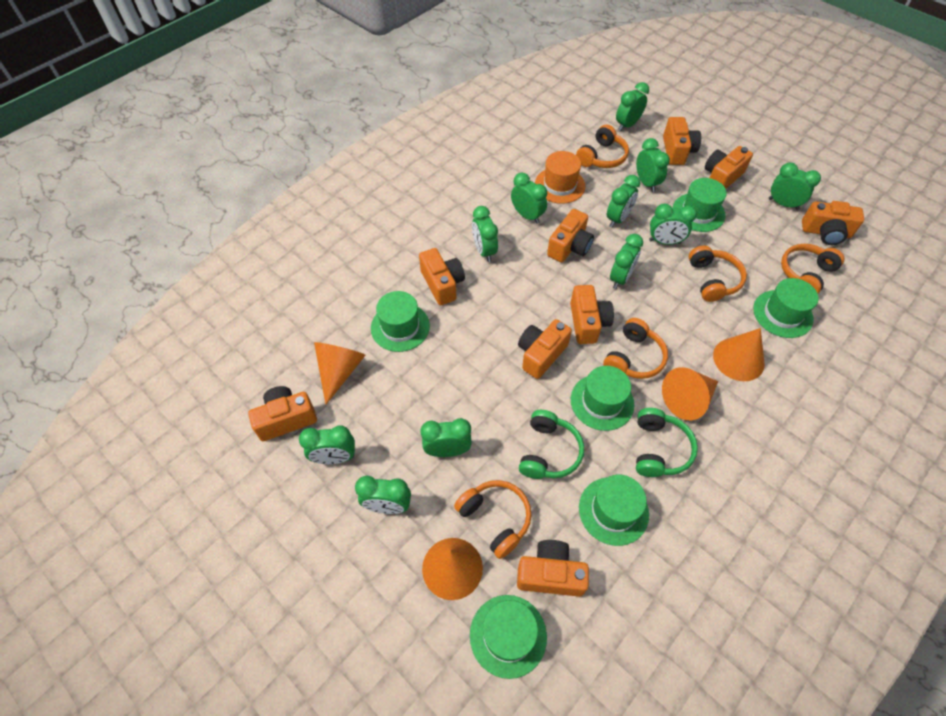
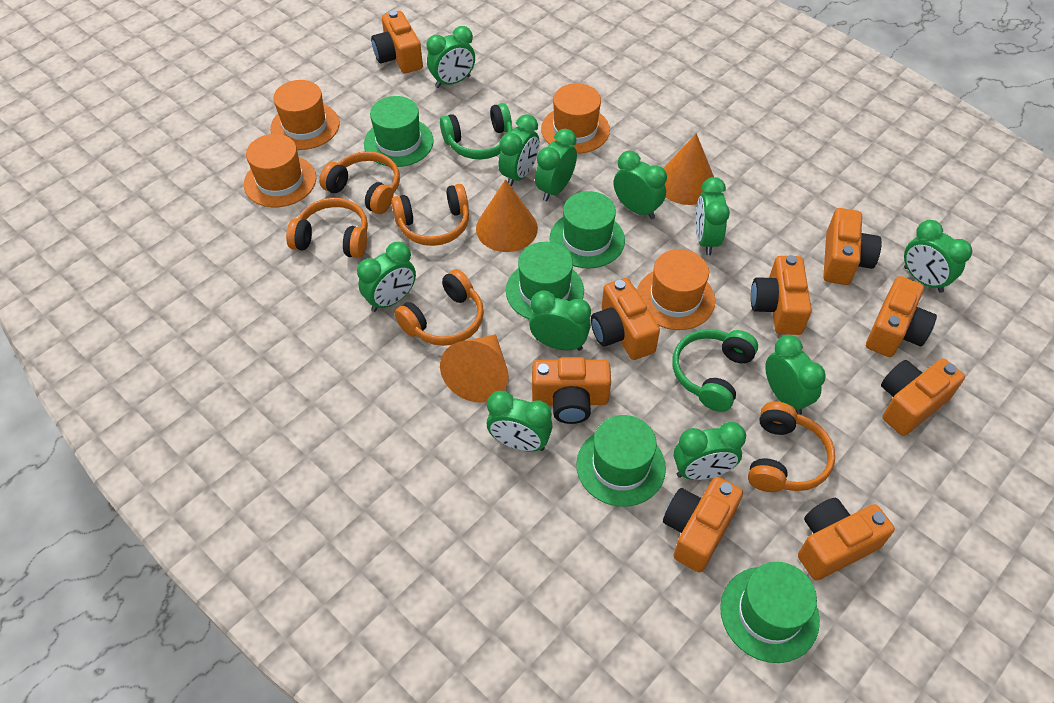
green hat: 6 -> 5
orange cone: 4 -> 3
orange hat: 1 -> 4

